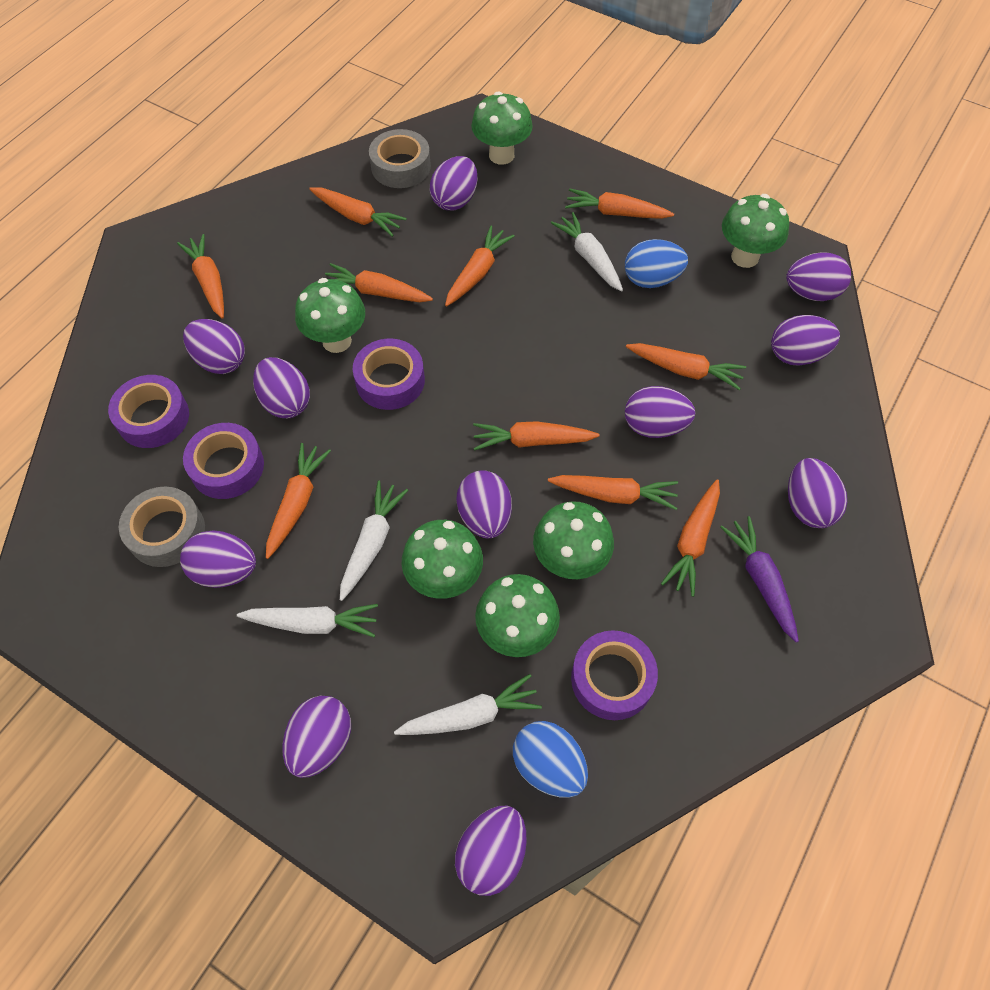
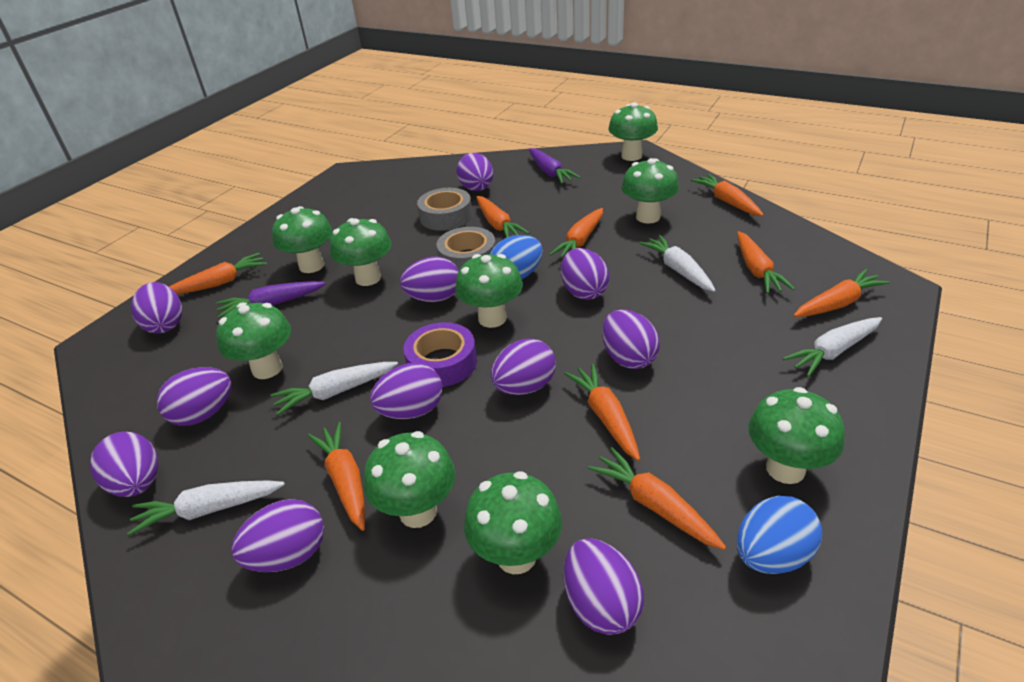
green mushroom: 6 -> 9
orange carrot: 10 -> 9
purple carrot: 1 -> 2
purple tape: 4 -> 1

